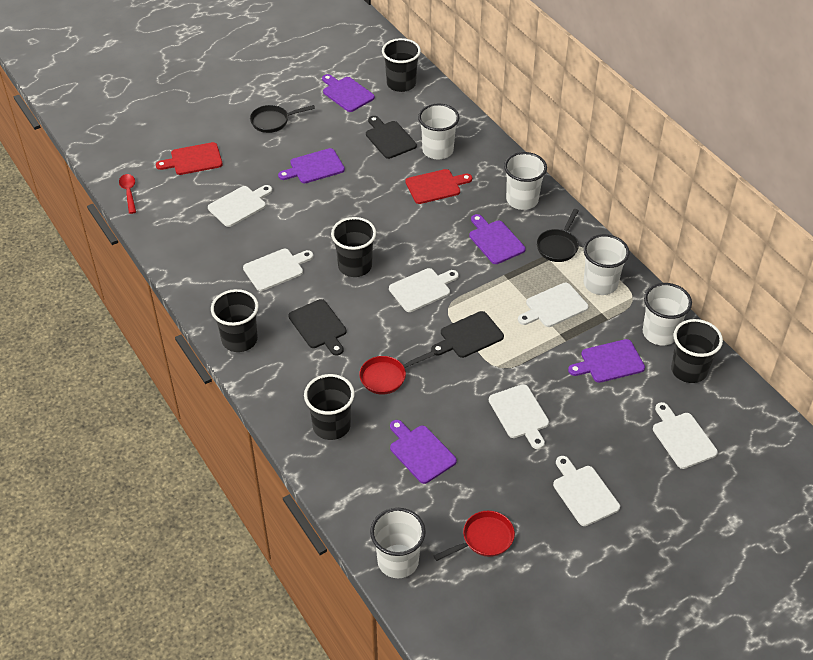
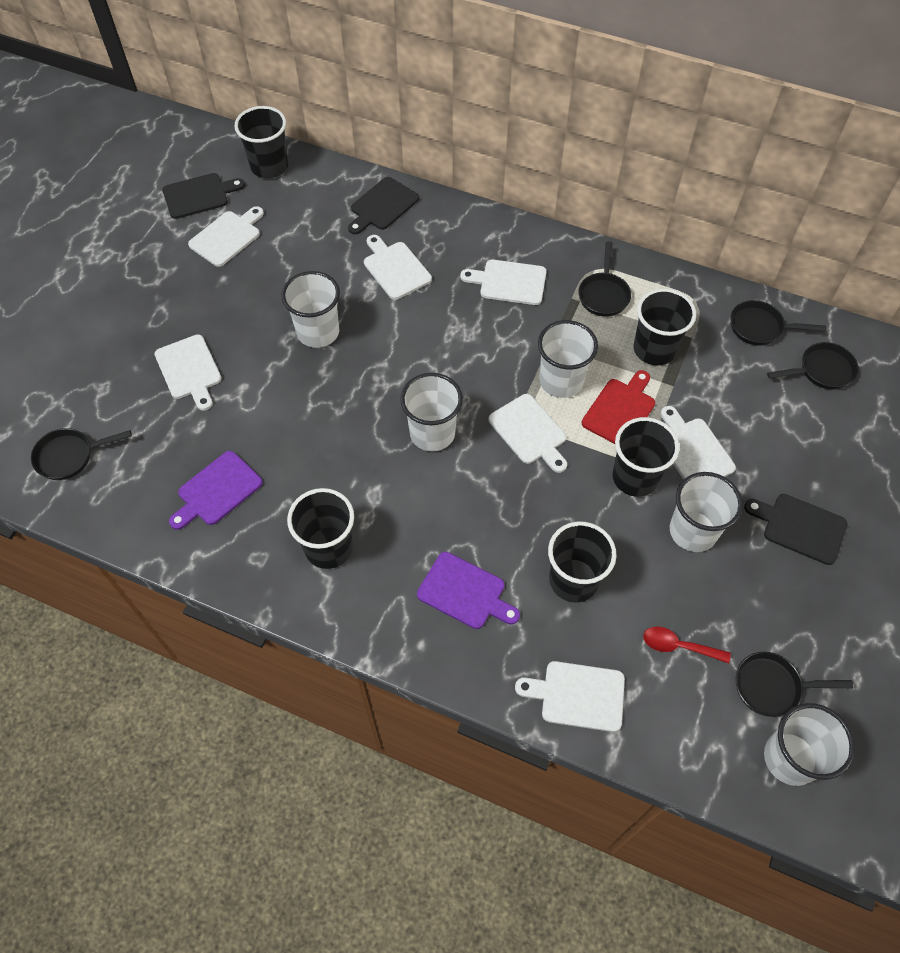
black pan: 2 -> 5
purple cutting board: 5 -> 2
red cutting board: 2 -> 1
red pan: 2 -> 0

